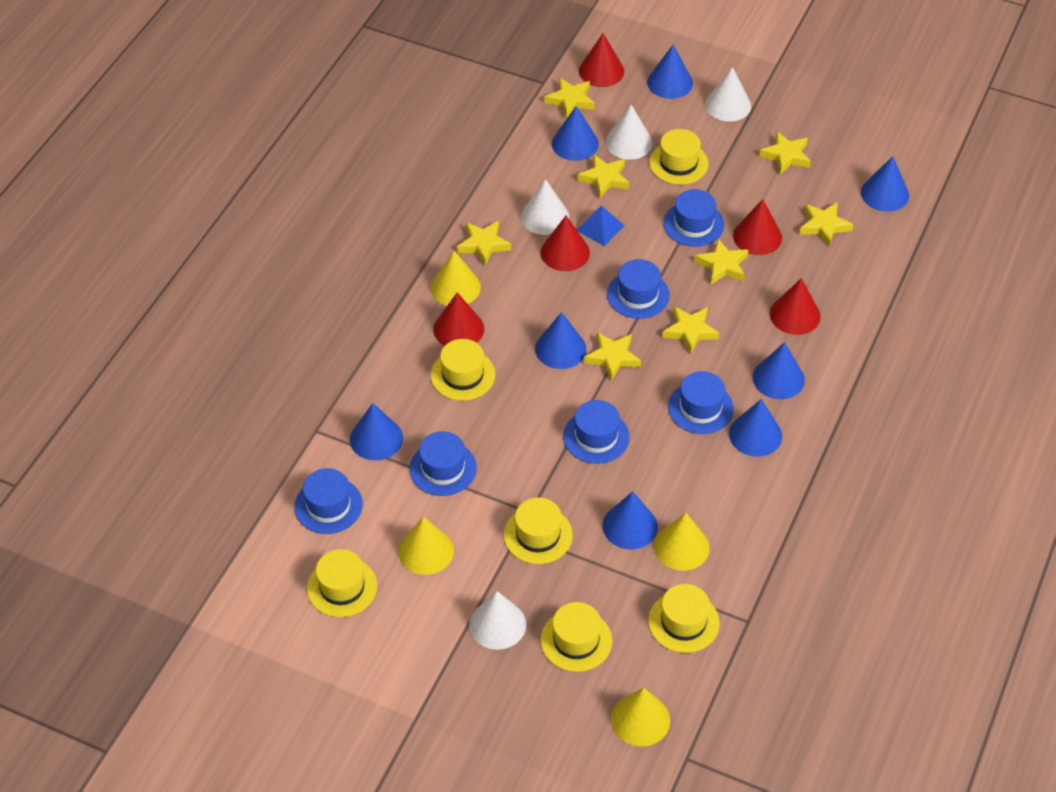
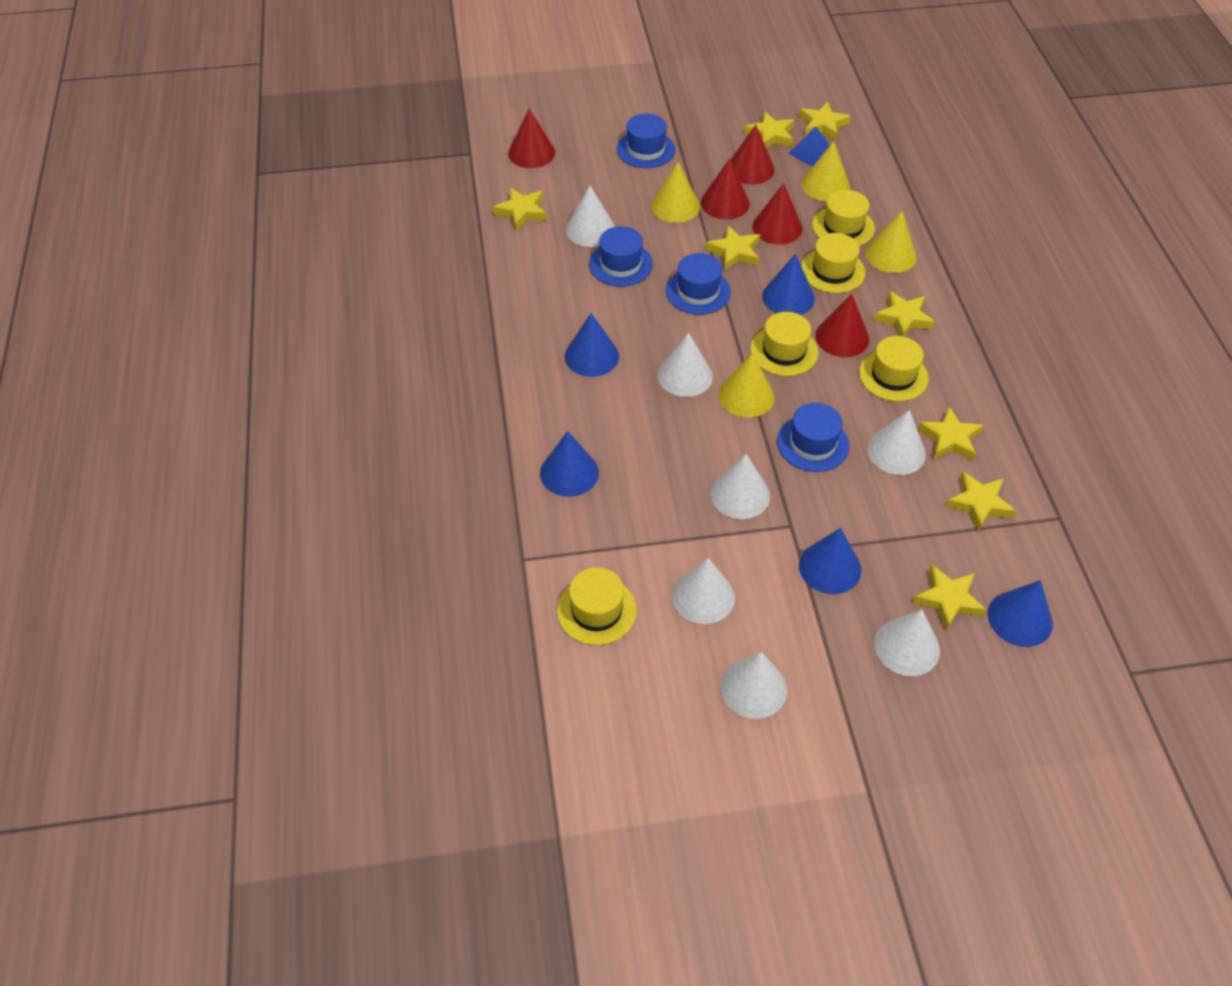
blue cone: 8 -> 5
blue hat: 6 -> 4
white cone: 4 -> 7
yellow hat: 6 -> 5

